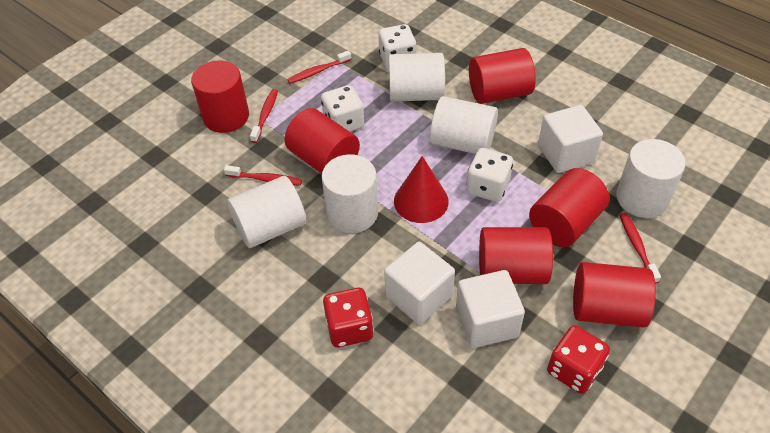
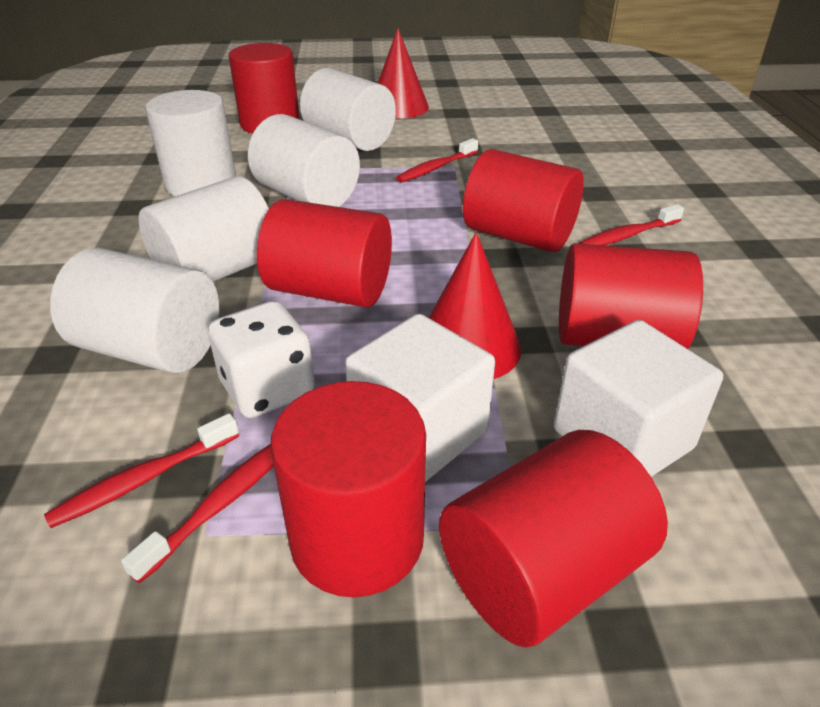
red cone: 1 -> 2
red dice: 2 -> 0
white cube: 3 -> 2
white dice: 3 -> 1

